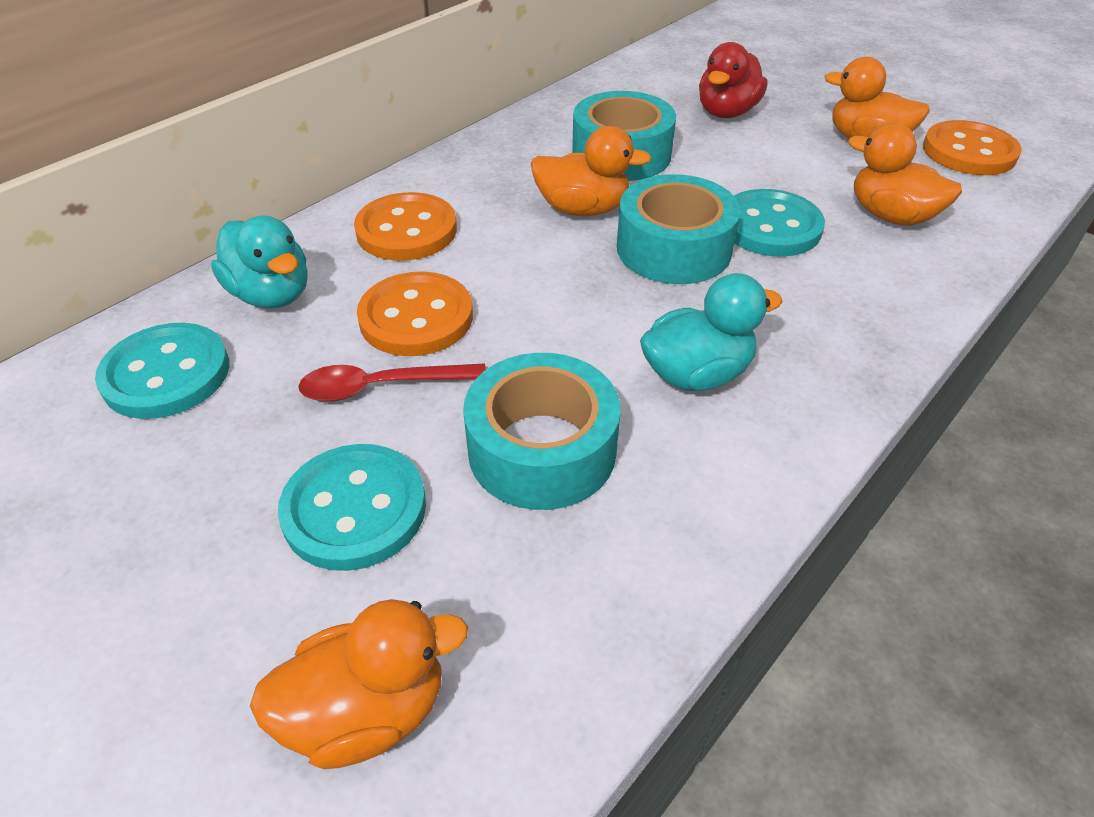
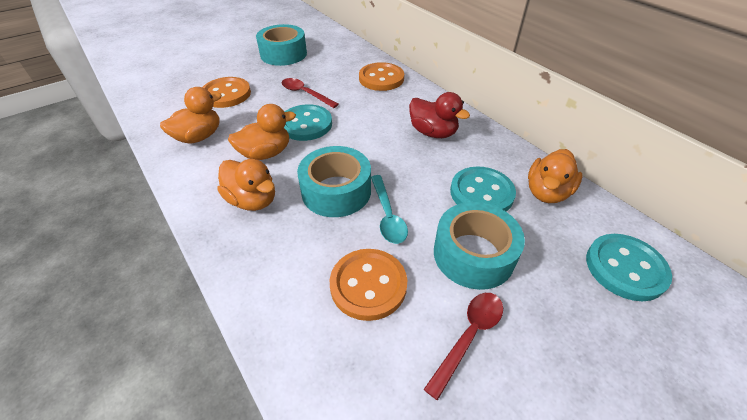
red spoon: 1 -> 2
turquoise duck: 2 -> 0
turquoise spoon: 0 -> 1

